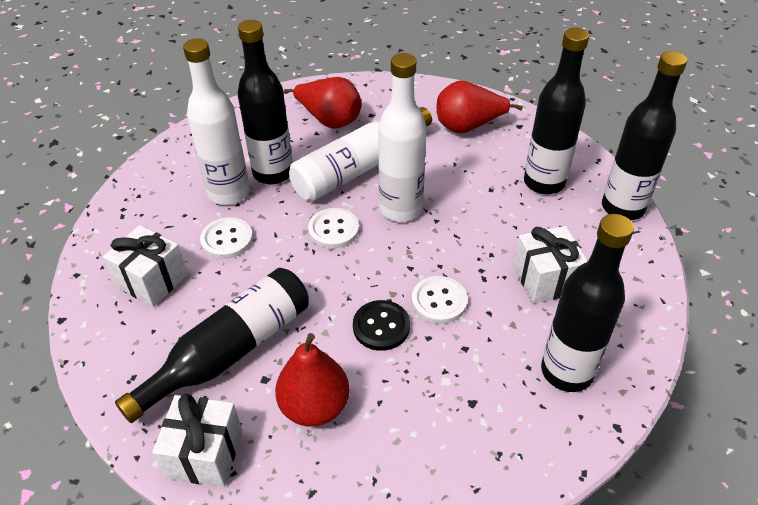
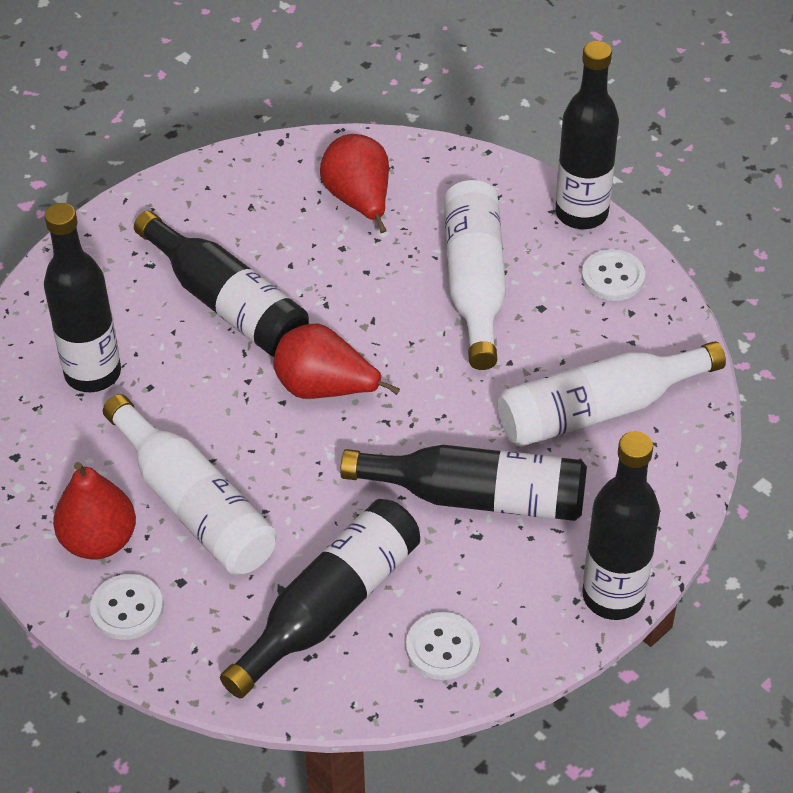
black bottle: 5 -> 6
black button: 1 -> 0
white gift: 3 -> 0

